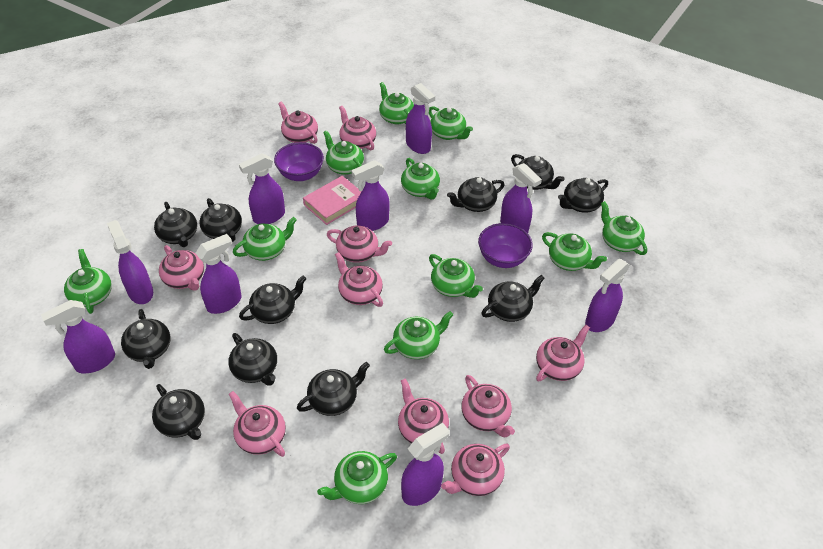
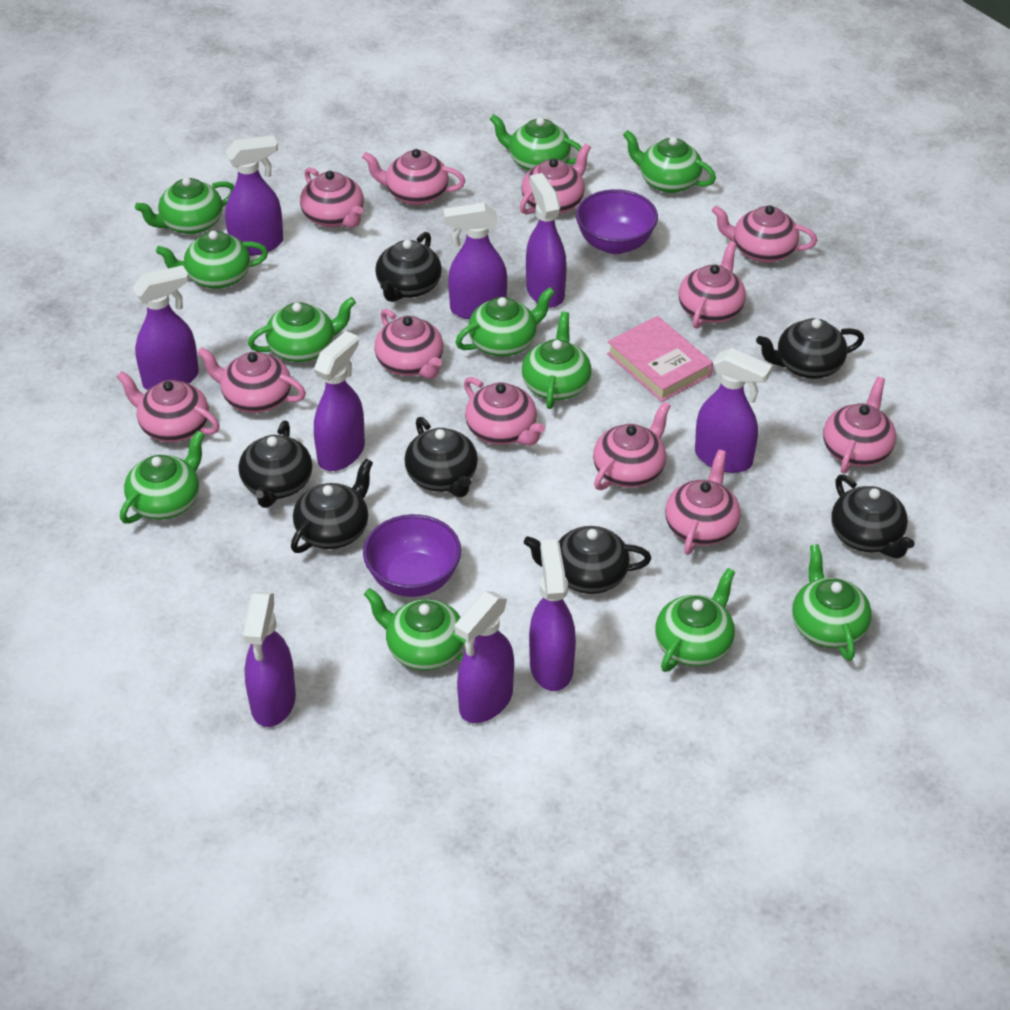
black teapot: 11 -> 7
pink teapot: 10 -> 12

